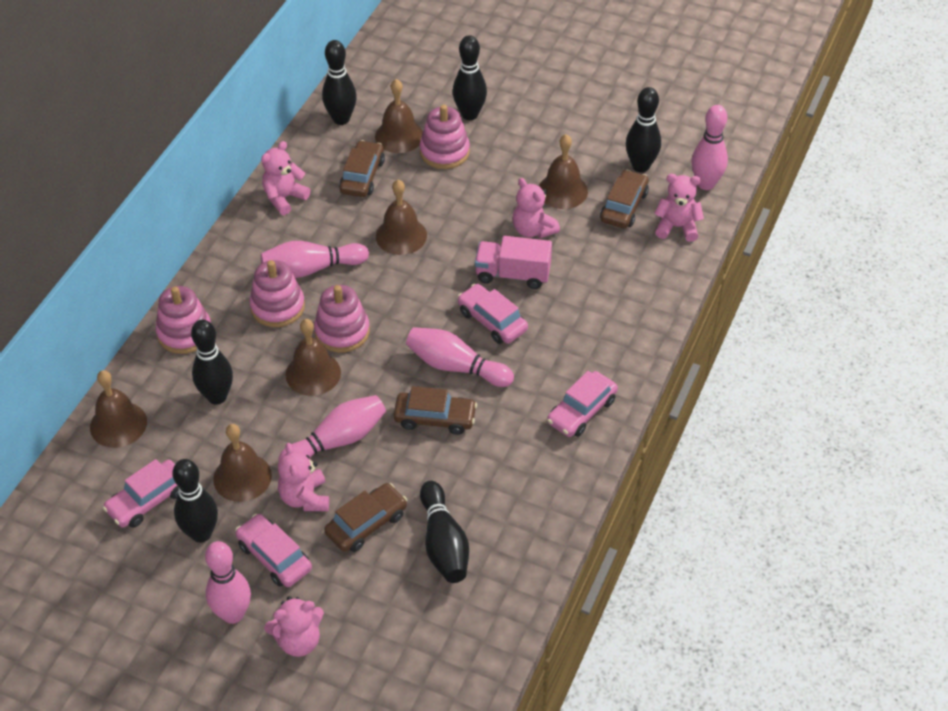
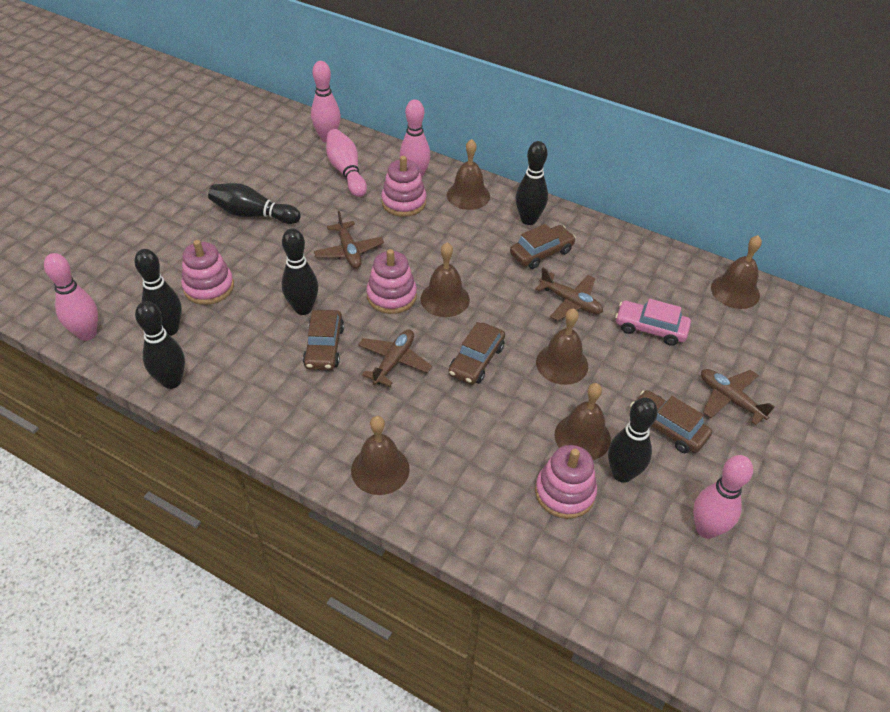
brown plane: 0 -> 4
pink car: 4 -> 1
pink teddy bear: 5 -> 0
pink truck: 1 -> 0

